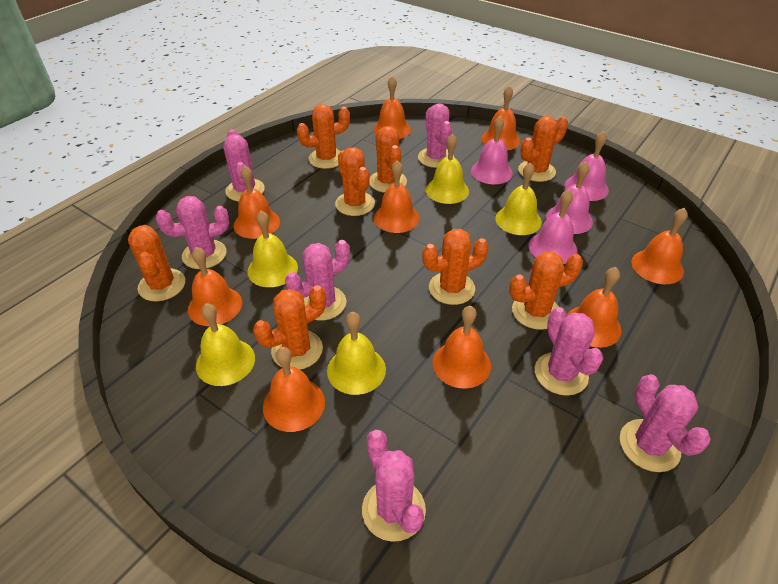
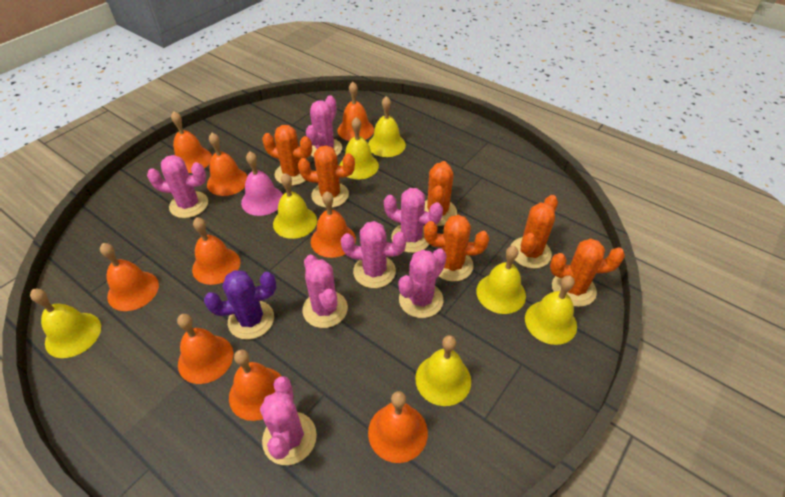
orange cactus: 8 -> 6
pink bell: 4 -> 1
purple cactus: 0 -> 1
yellow bell: 5 -> 7

